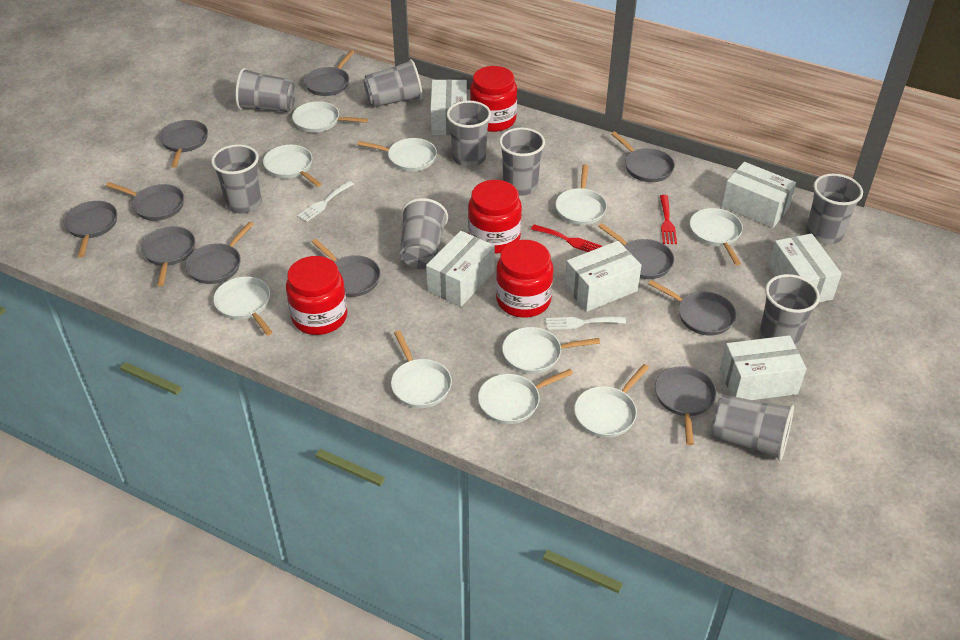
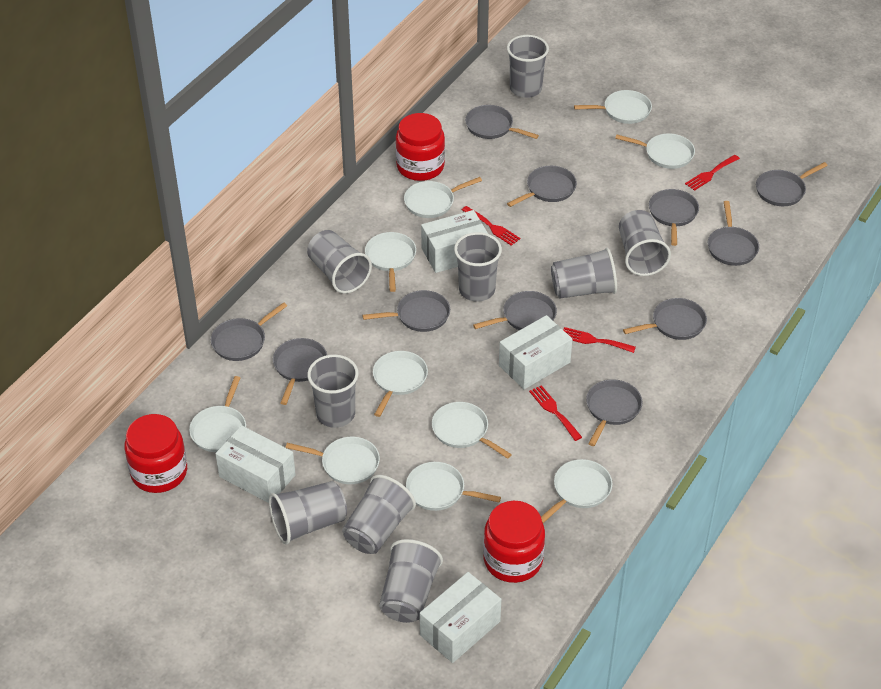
red fork: 2 -> 4
red jar: 4 -> 3
white box: 6 -> 4
white fork: 2 -> 0

